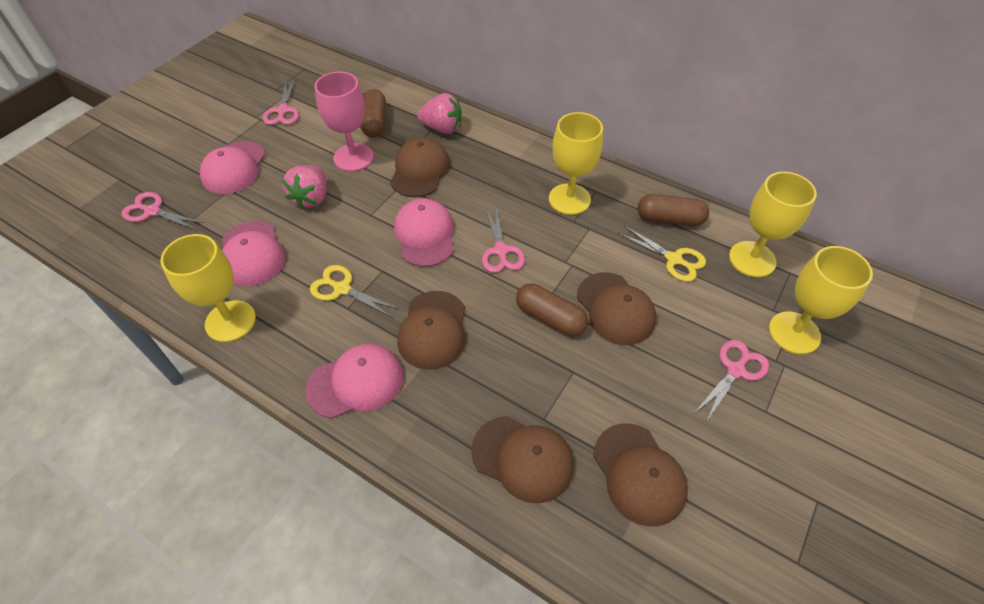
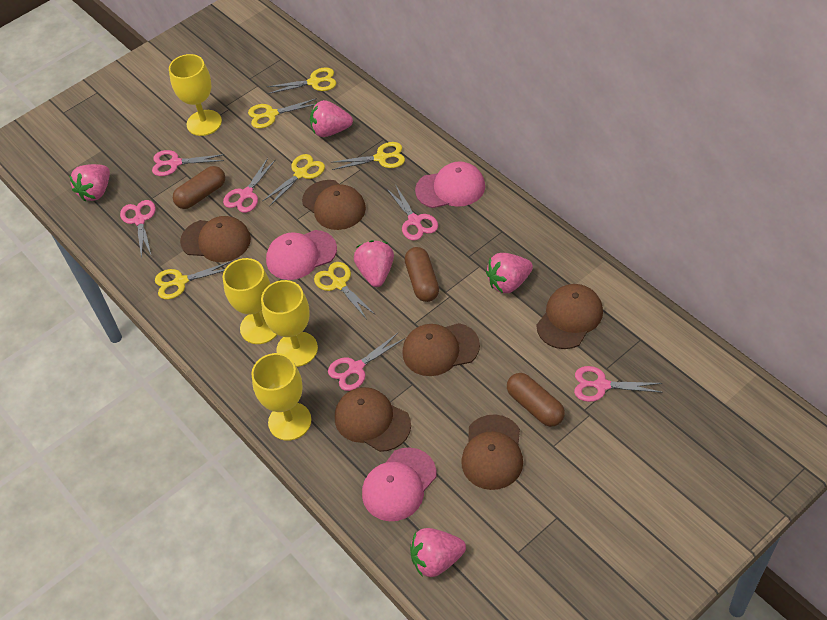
brown cap: 5 -> 6
pink cap: 4 -> 3
pink goblet: 1 -> 0
pink scissors: 4 -> 6
pink strawberry: 2 -> 5
yellow scissors: 2 -> 6

